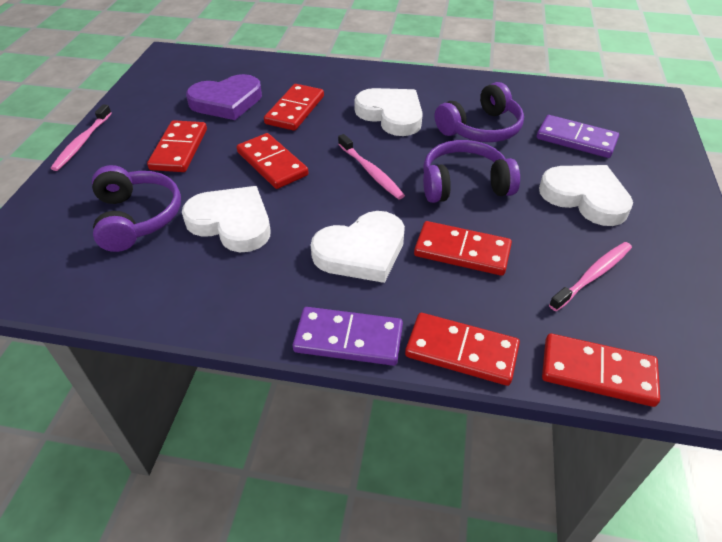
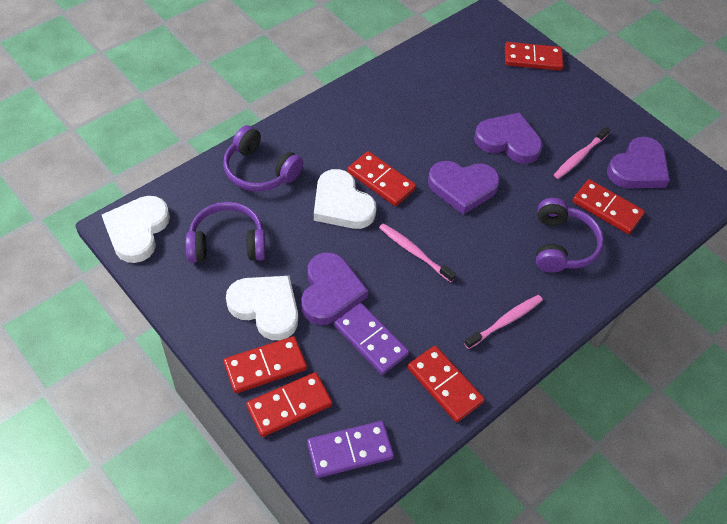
purple heart: 1 -> 4
white heart: 4 -> 3

